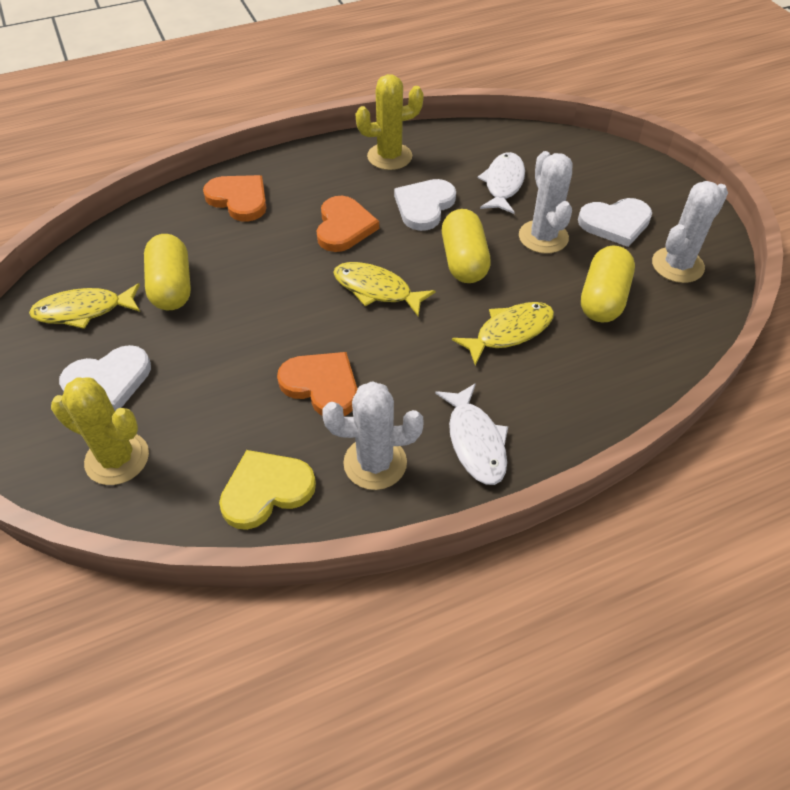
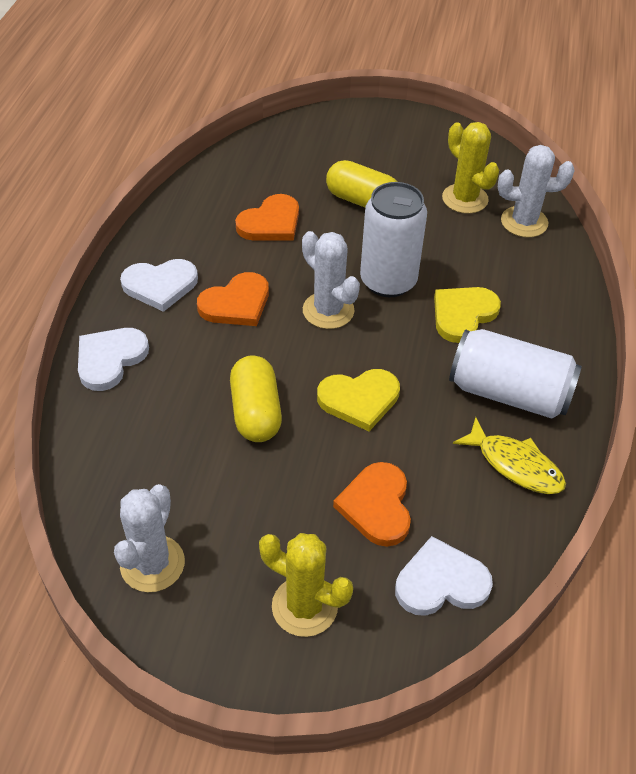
white can: 0 -> 2
white fish: 2 -> 0
yellow capsule: 3 -> 2
yellow fish: 3 -> 1
yellow heart: 1 -> 2

